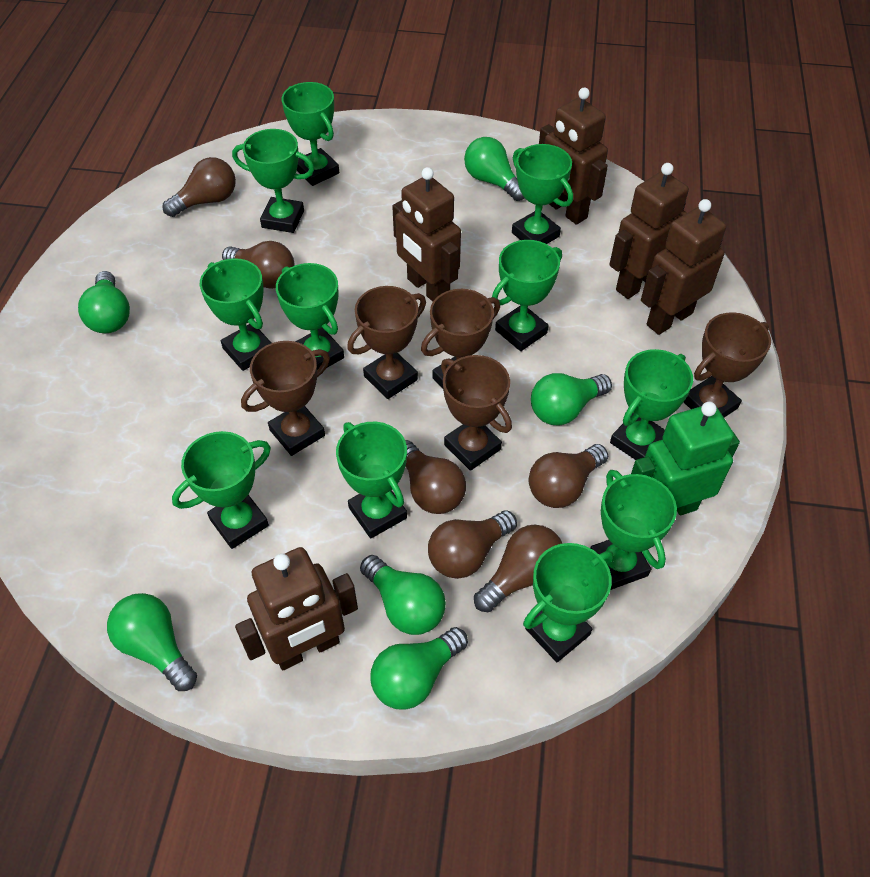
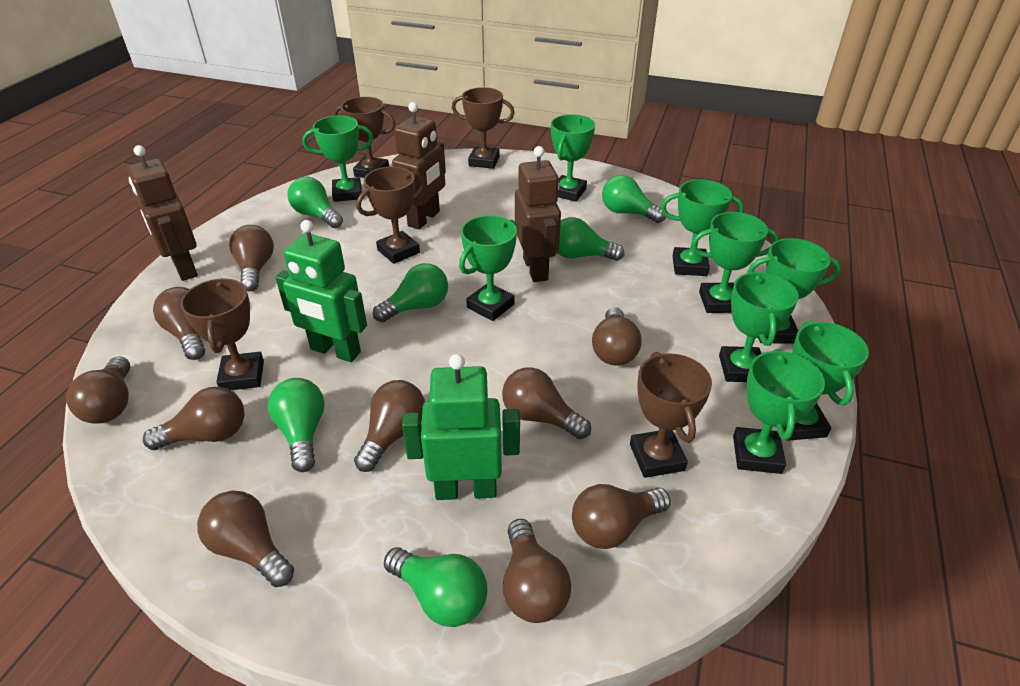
brown light bulb: 6 -> 10
brown robot: 5 -> 3
green robot: 1 -> 2
green trophy: 11 -> 9

